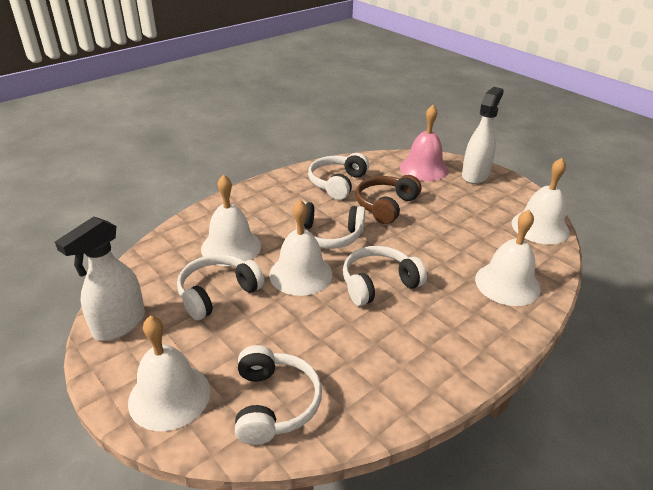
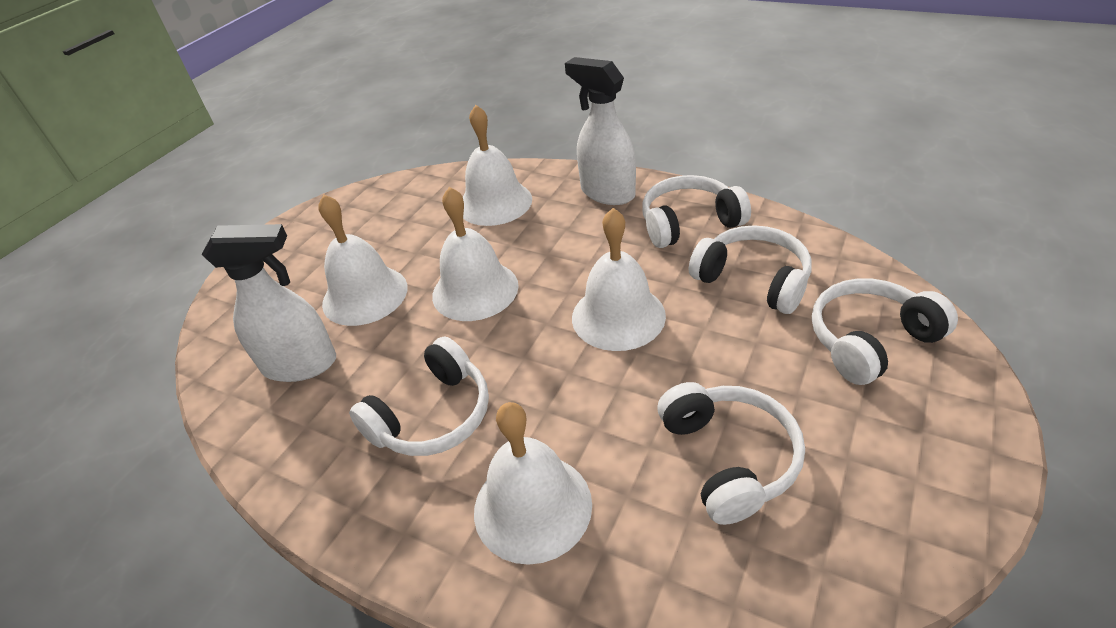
brown headphones: 1 -> 0
pink bell: 1 -> 0

